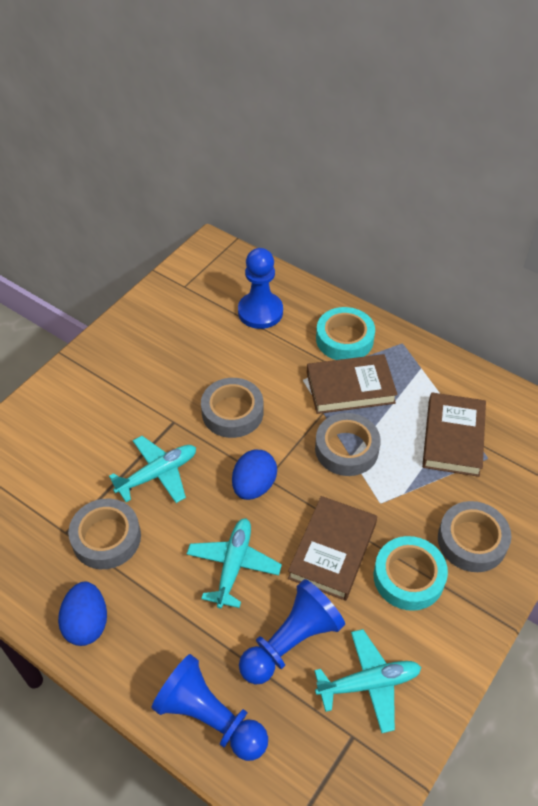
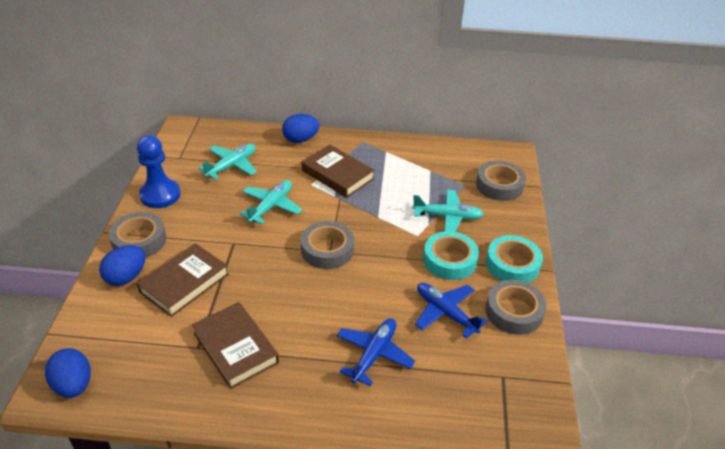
blue egg: 2 -> 3
blue pawn: 3 -> 1
blue plane: 0 -> 2

